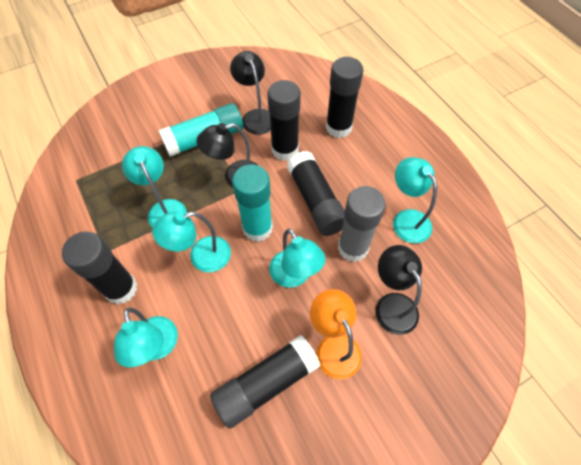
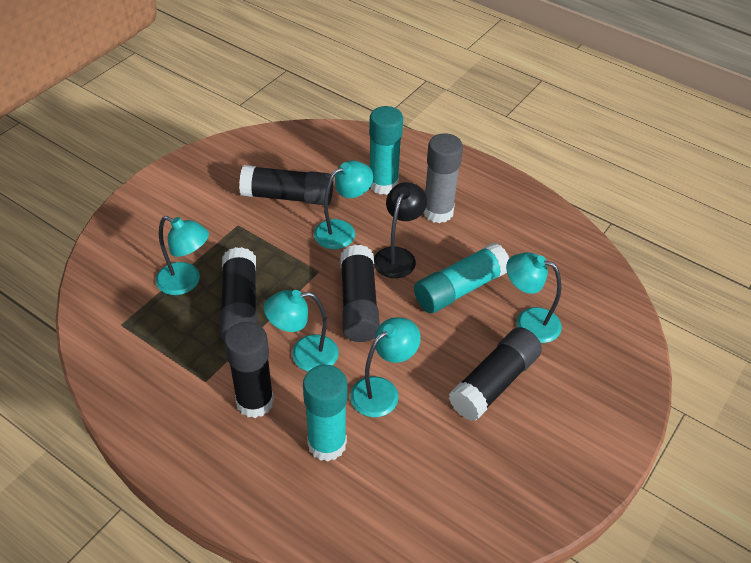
black lamp: 3 -> 1
orange lamp: 1 -> 0
turquoise glue stick: 2 -> 3

